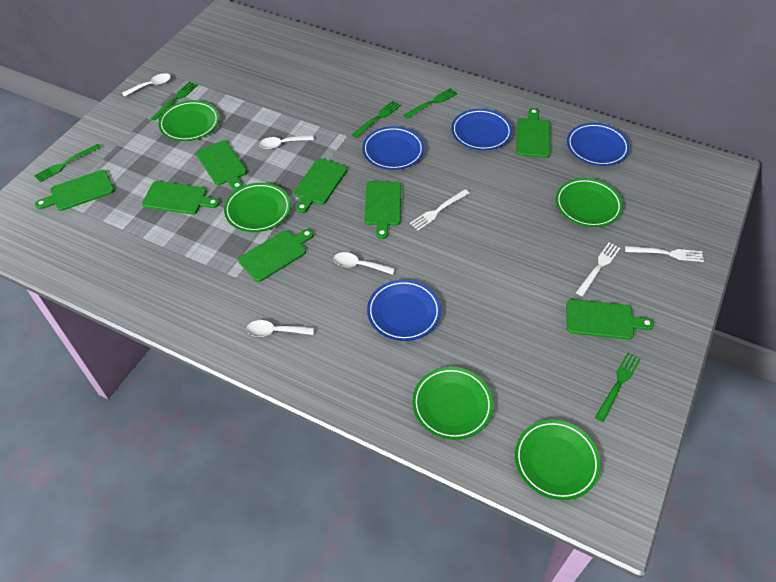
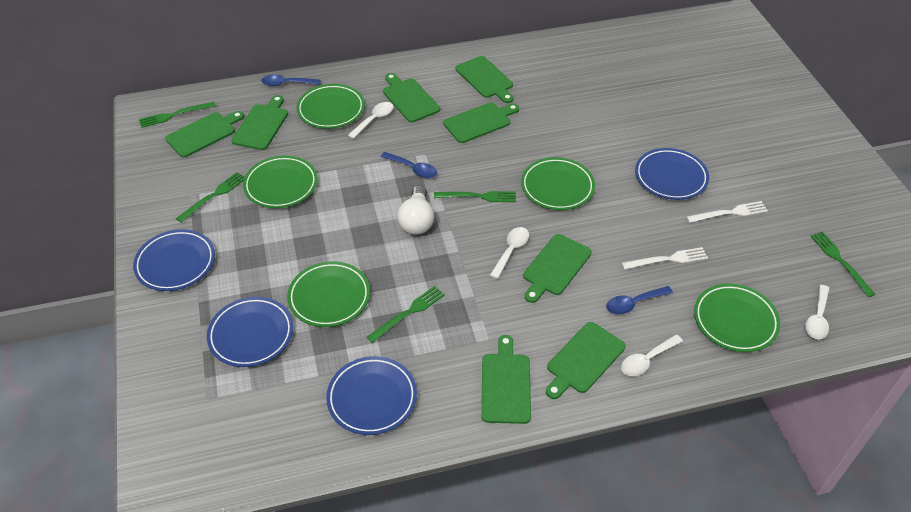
blue spoon: 0 -> 3
white fork: 3 -> 2
white light bulb: 0 -> 1

